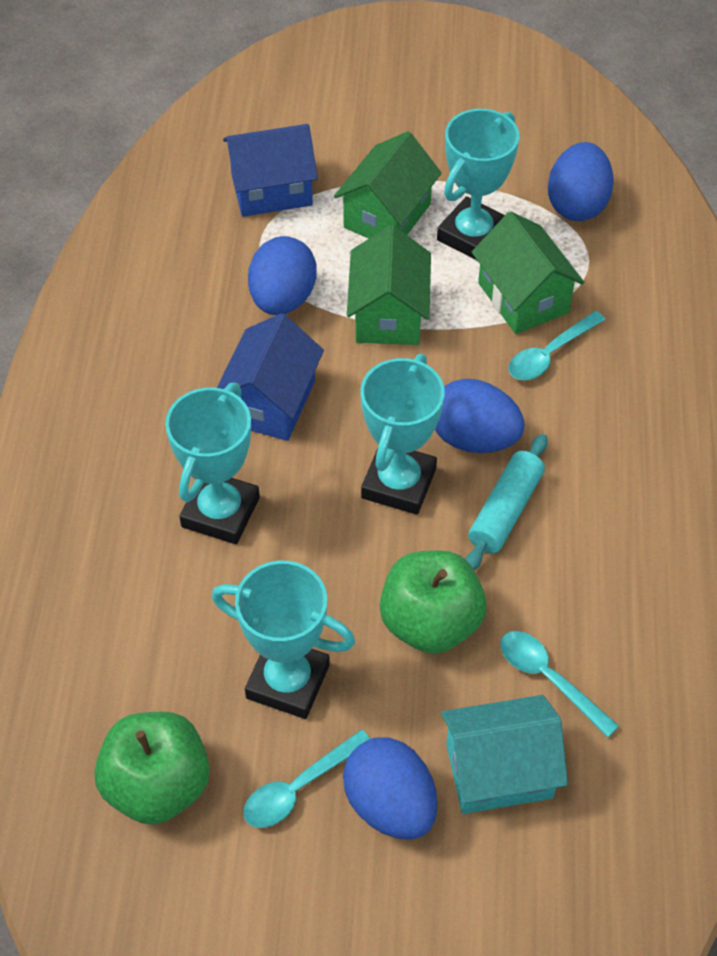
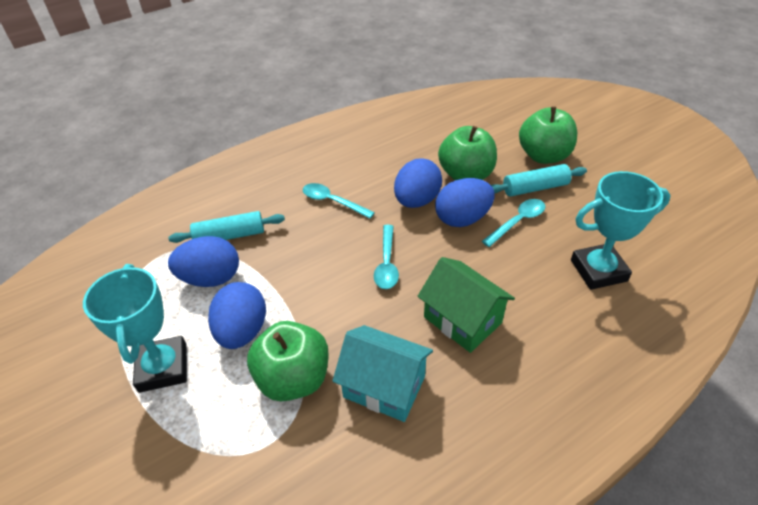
blue house: 2 -> 0
green apple: 2 -> 3
green house: 3 -> 1
turquoise rolling pin: 1 -> 2
turquoise trophy: 4 -> 2

